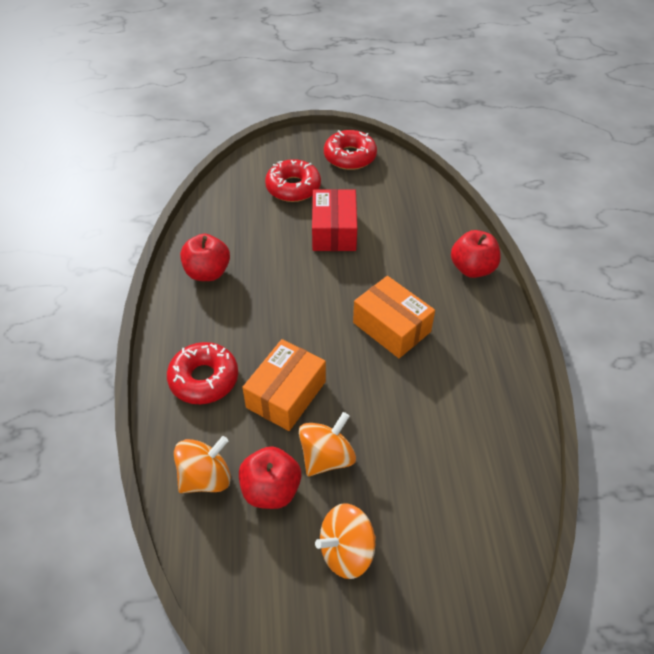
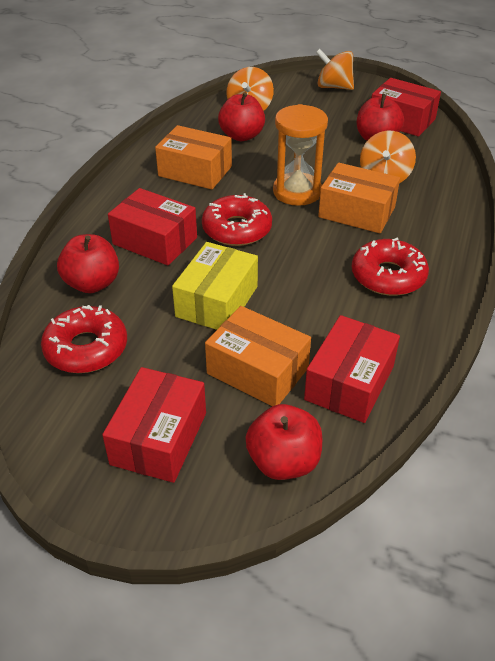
orange box: 2 -> 3
orange hourglass: 0 -> 1
red apple: 3 -> 4
red box: 1 -> 4
yellow box: 0 -> 1

